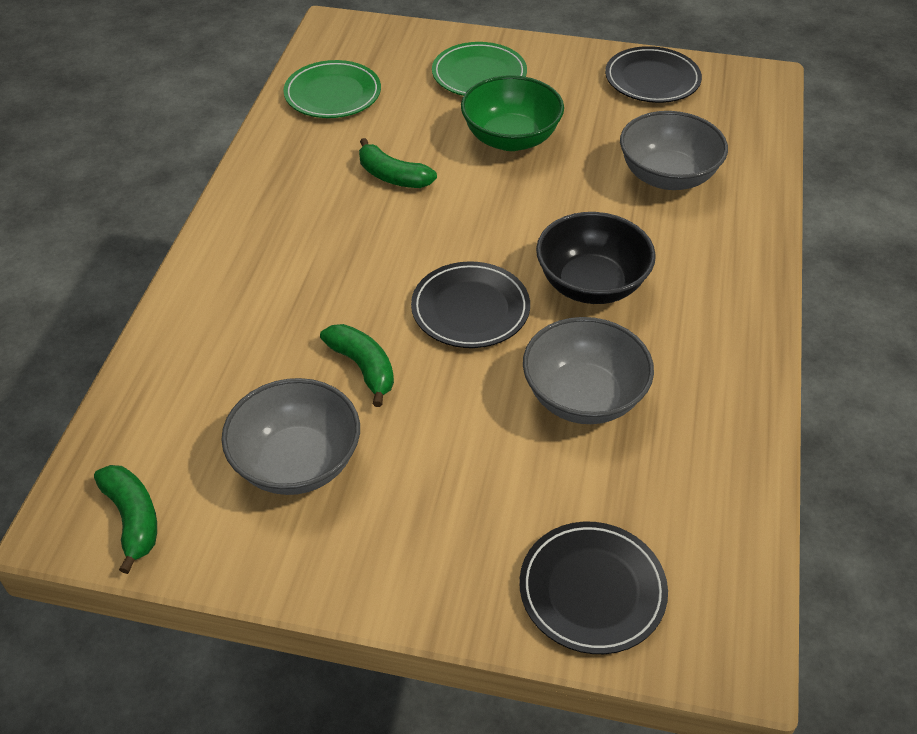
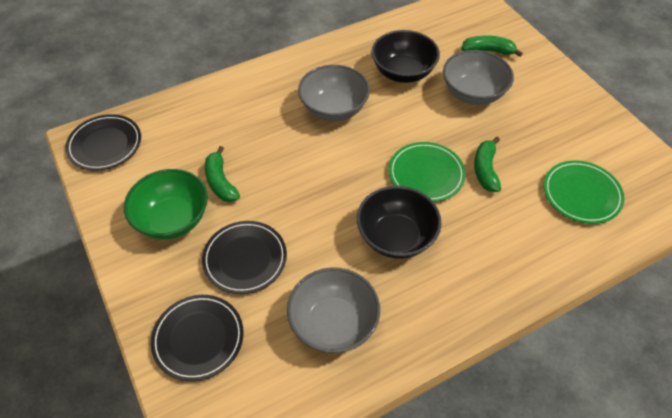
black bowl: 1 -> 2

